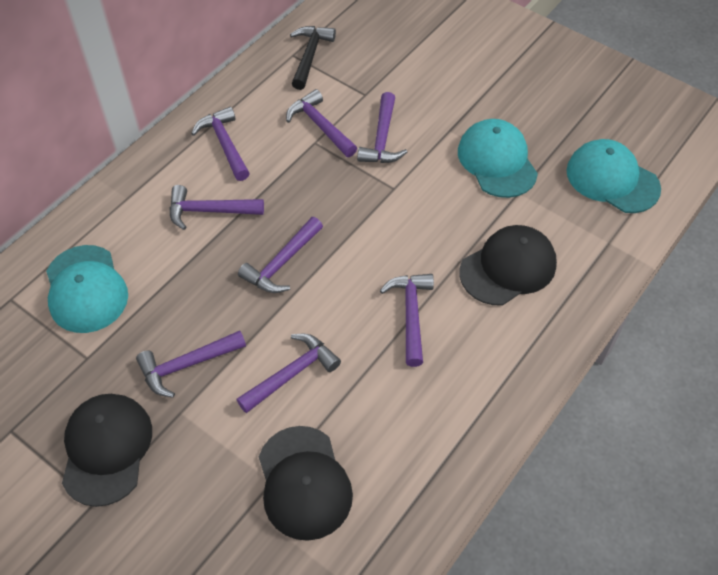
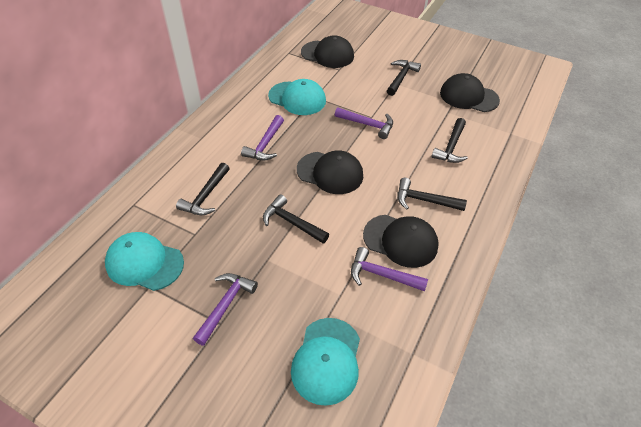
black cap: 3 -> 4
black hammer: 1 -> 5
purple hammer: 8 -> 4

